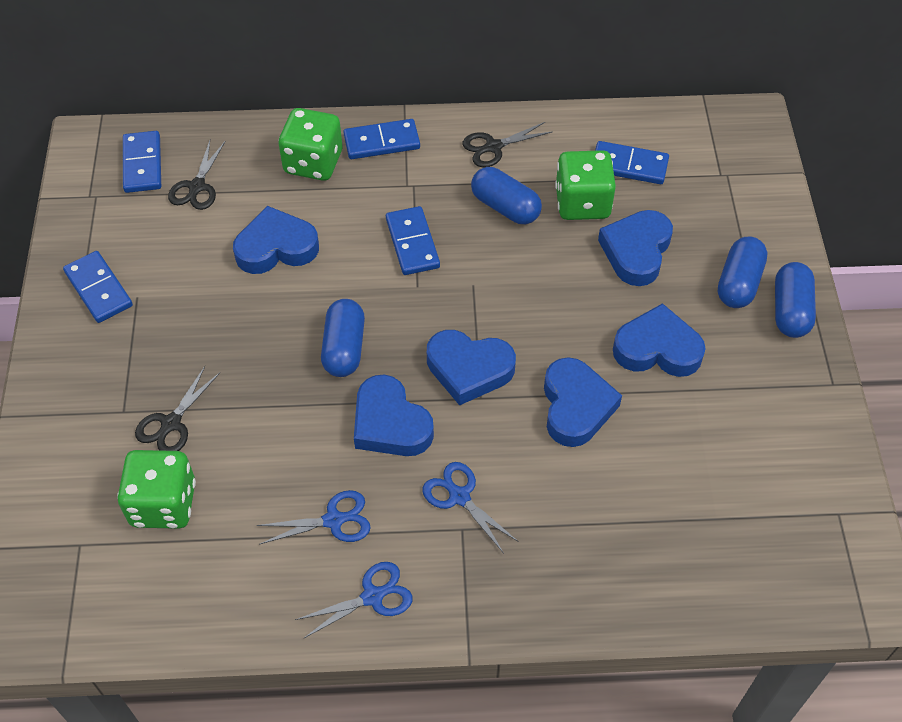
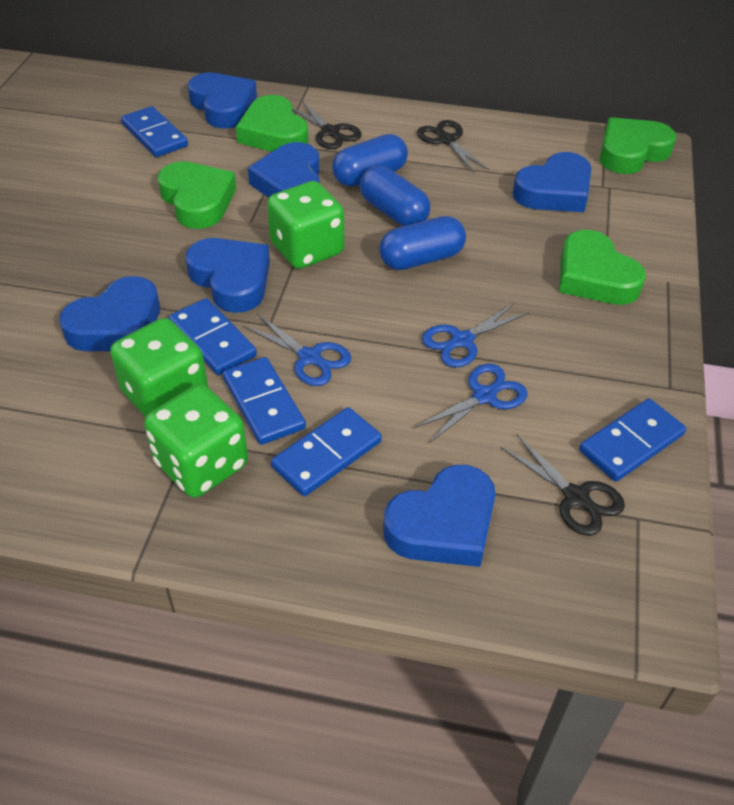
blue capsule: 4 -> 3
green heart: 0 -> 4

